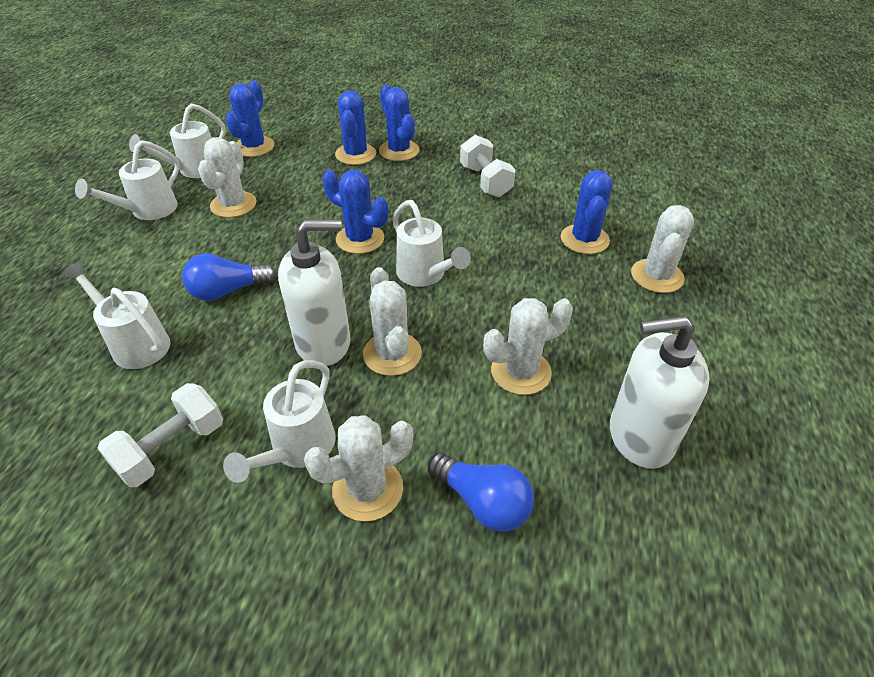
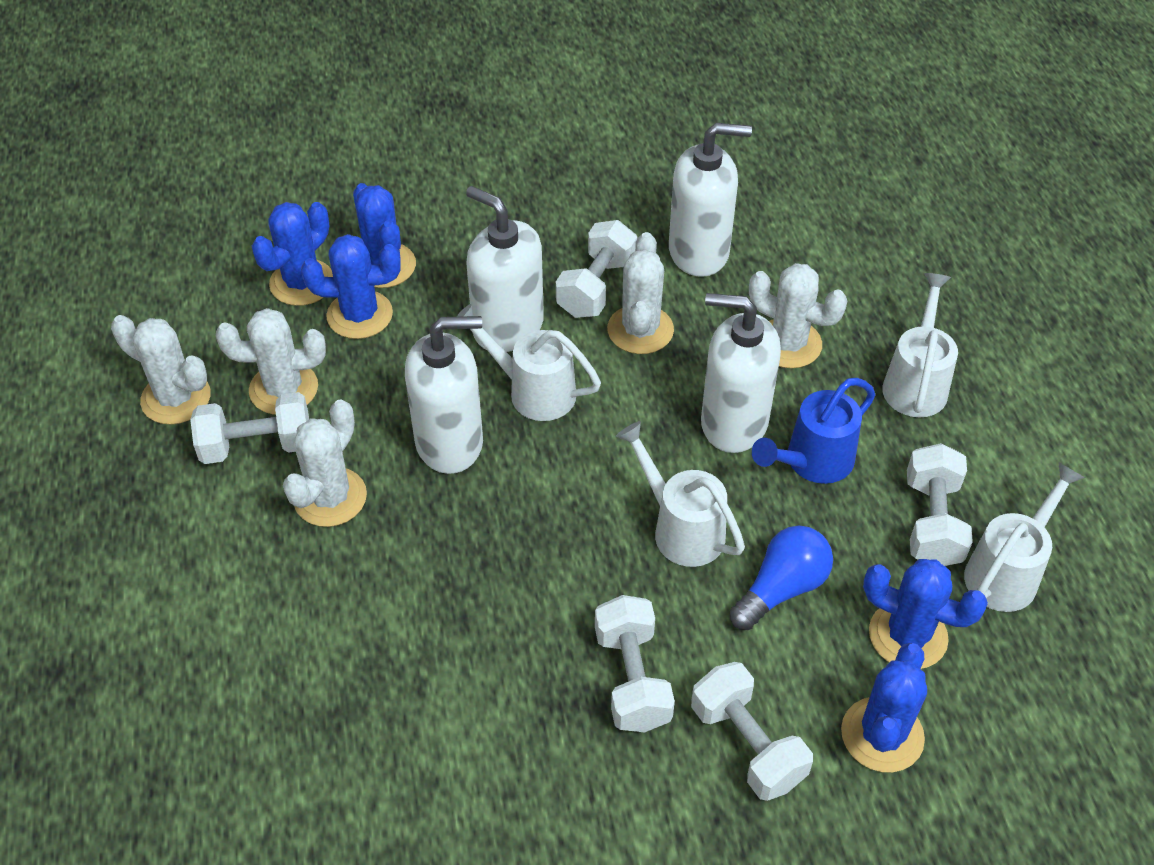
blue light bulb: 2 -> 1
blue watering can: 0 -> 1
white dumbbell: 2 -> 5
white soap dispenser: 2 -> 4
white watering can: 5 -> 4

